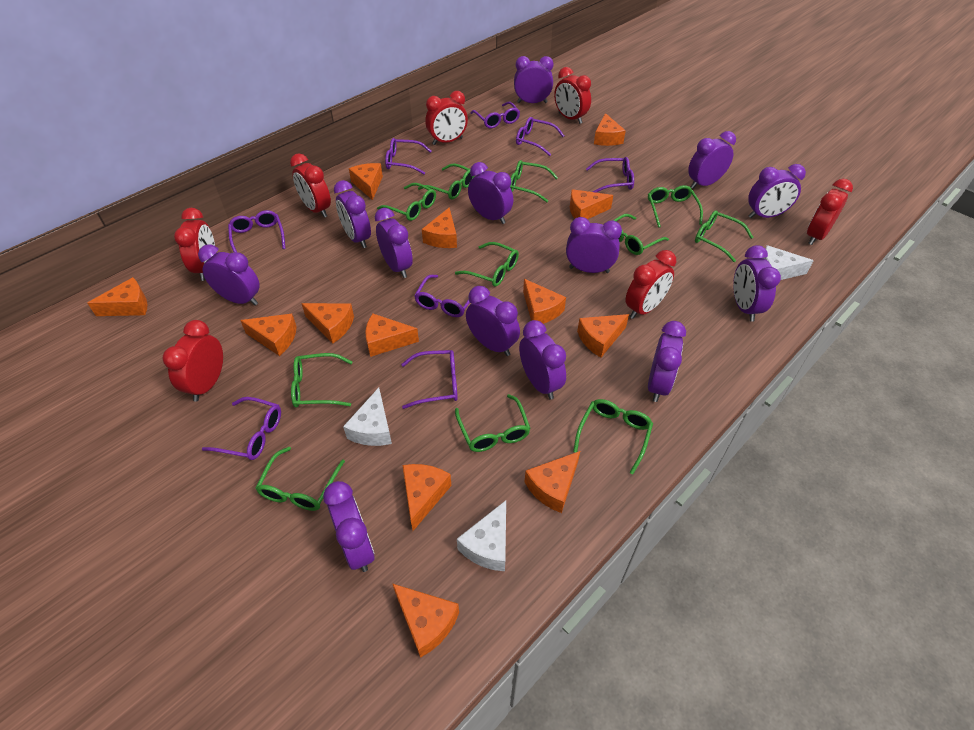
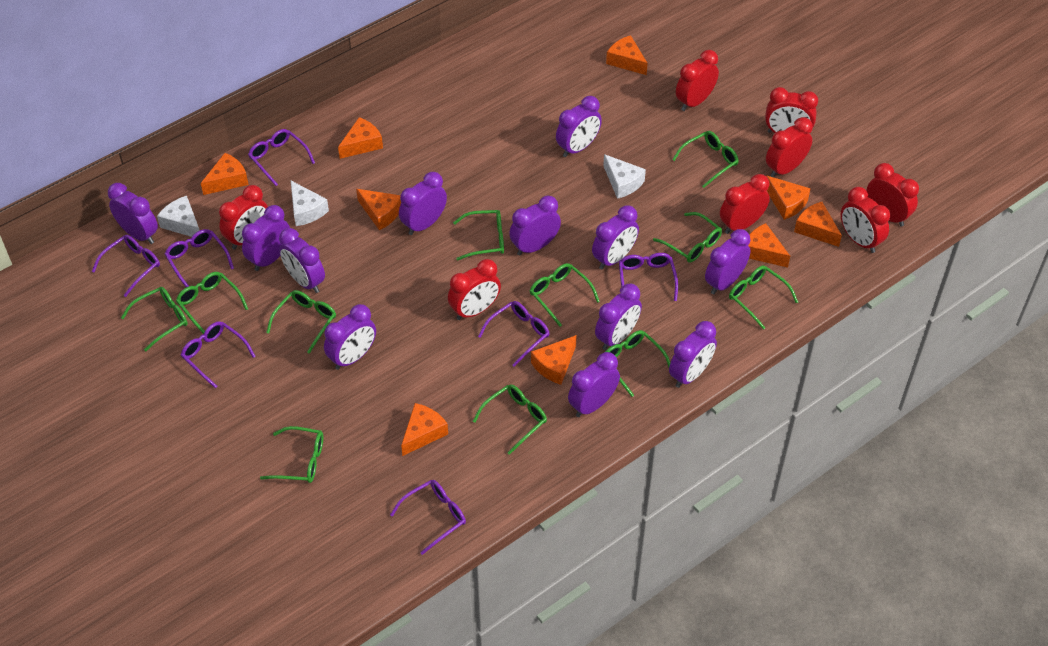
orange cheese: 13 -> 9
purple clock: 13 -> 12
purple glasses: 8 -> 7
red clock: 7 -> 8

